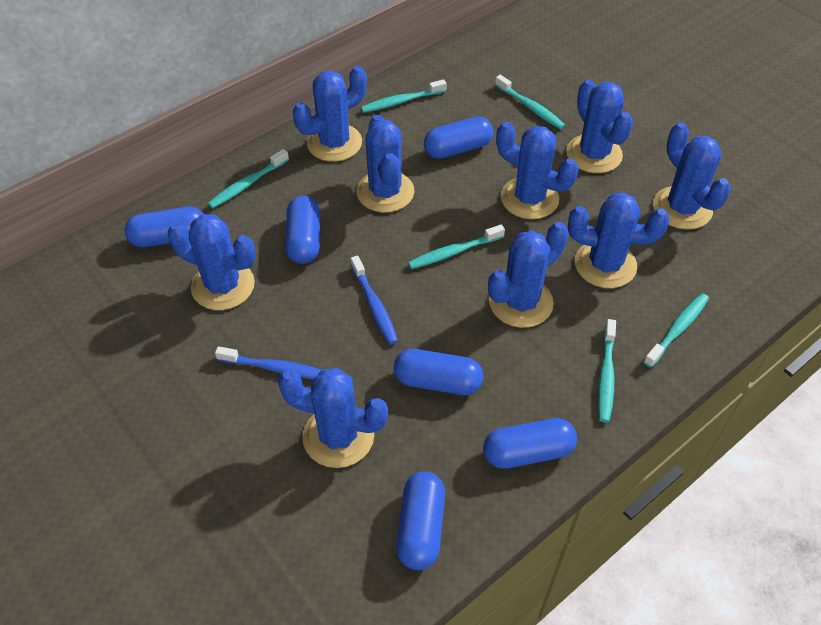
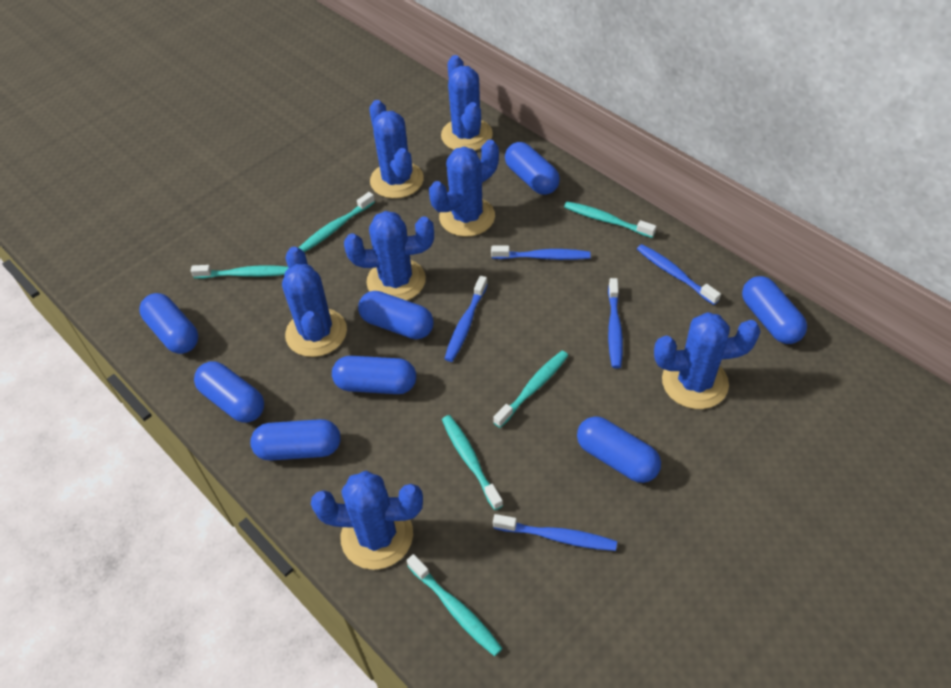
blue cactus: 9 -> 7
blue capsule: 6 -> 8
blue toothbrush: 2 -> 5

